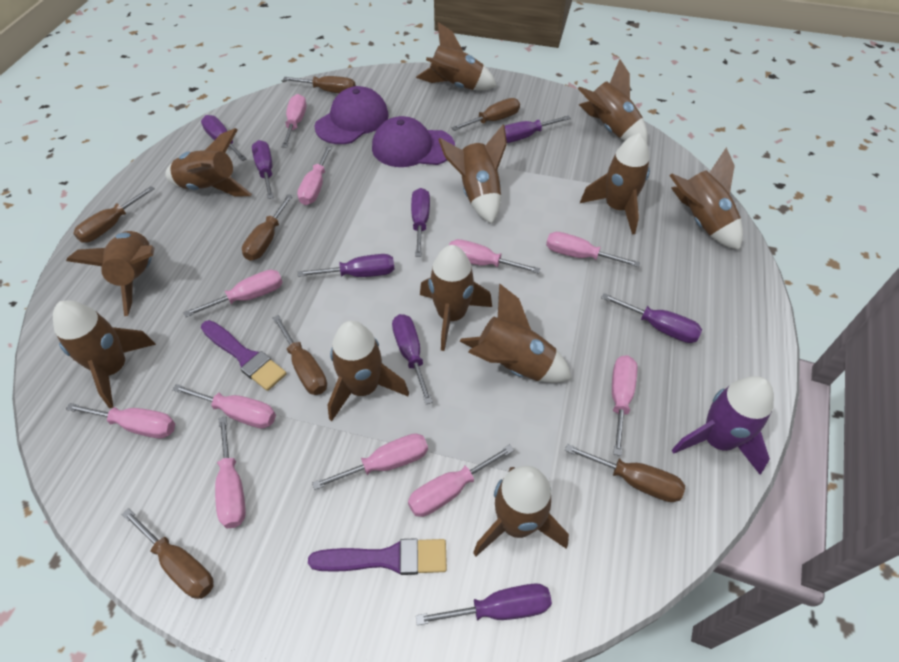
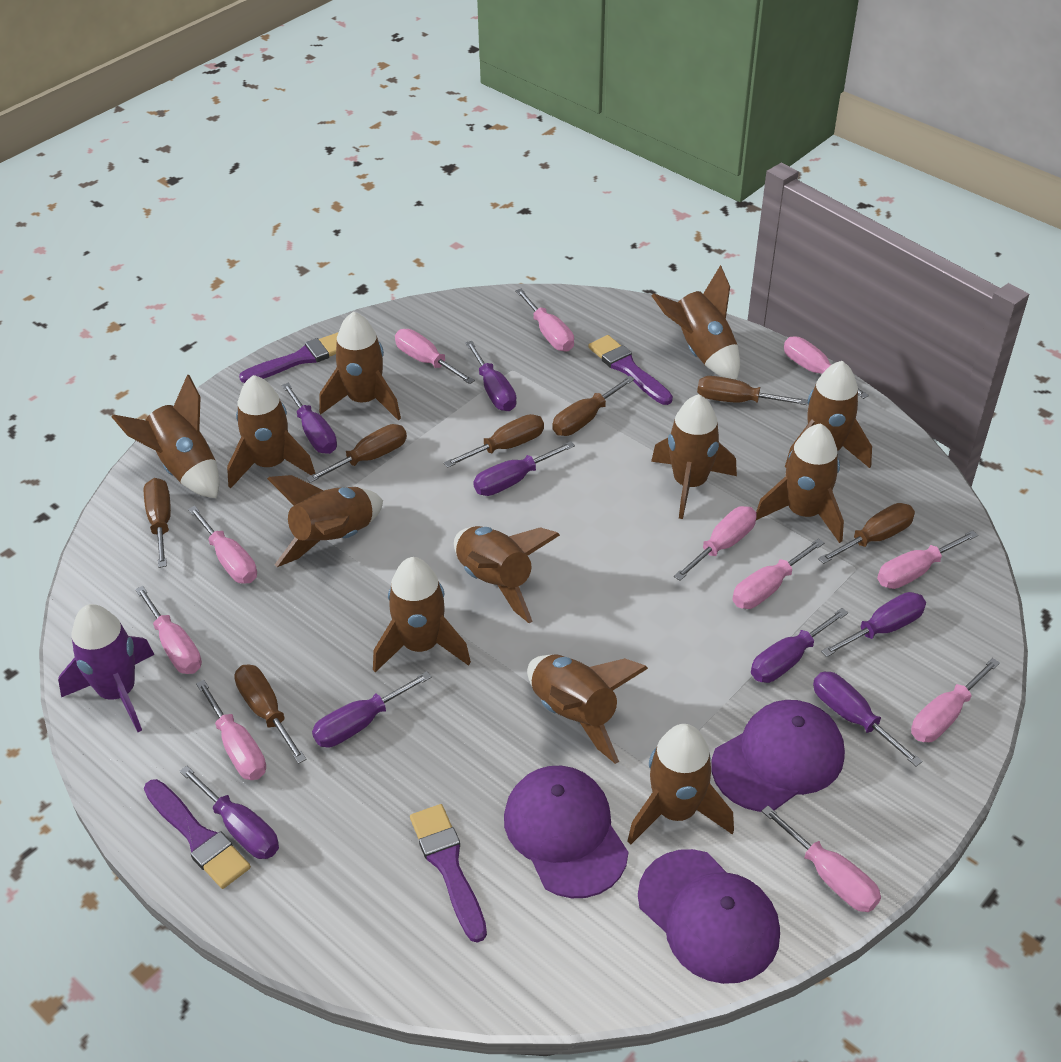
purple brush: 2 -> 4
purple cap: 2 -> 3

